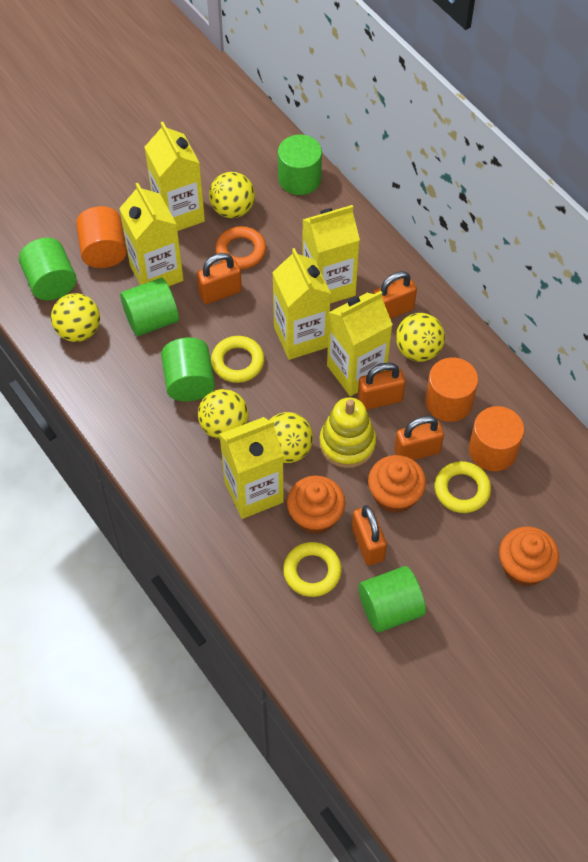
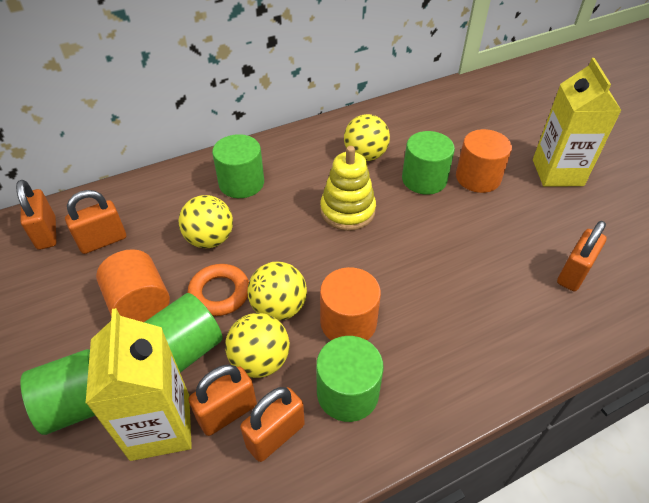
orange cupcake: 3 -> 0
yellow ball: 5 -> 4
yellow carton: 6 -> 2
yellow ring: 3 -> 0

